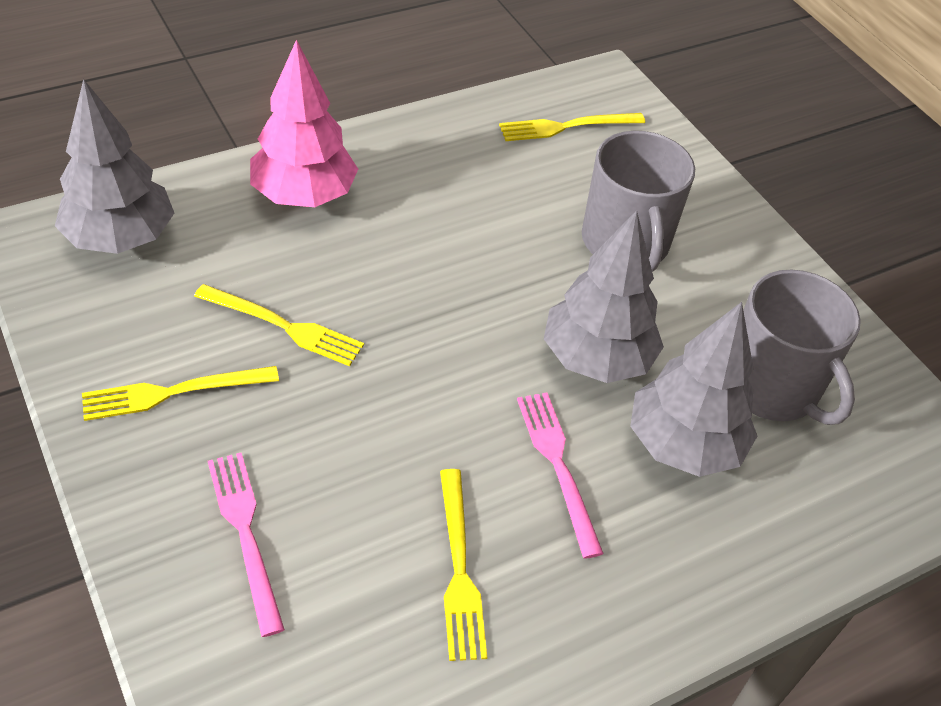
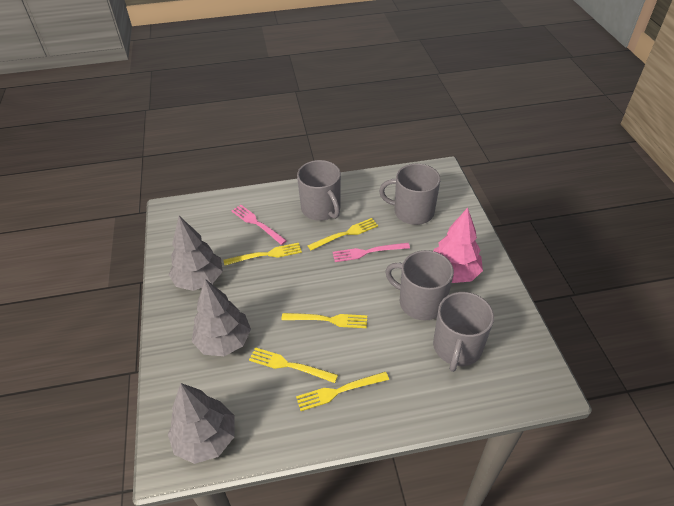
grey mug: 2 -> 4
yellow fork: 4 -> 5

